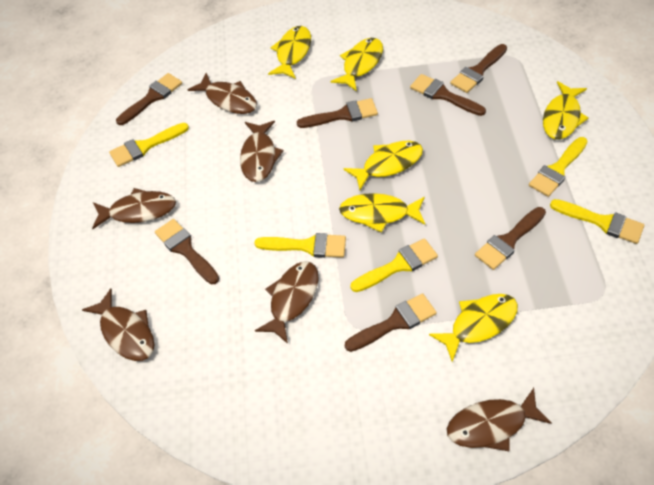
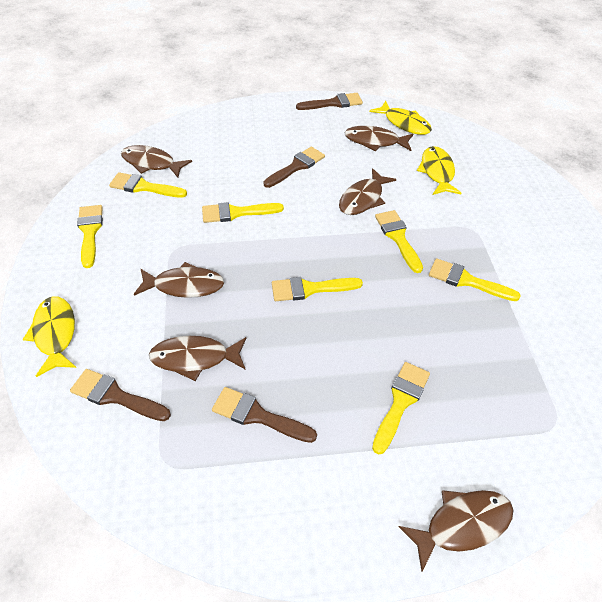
brown brush: 7 -> 4
yellow brush: 5 -> 7
yellow fish: 6 -> 3

